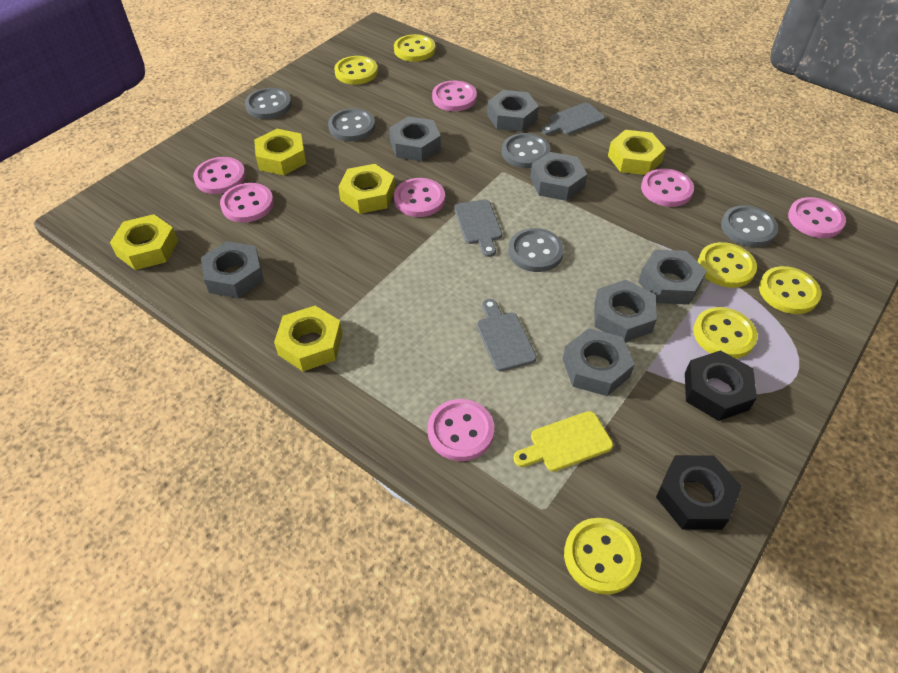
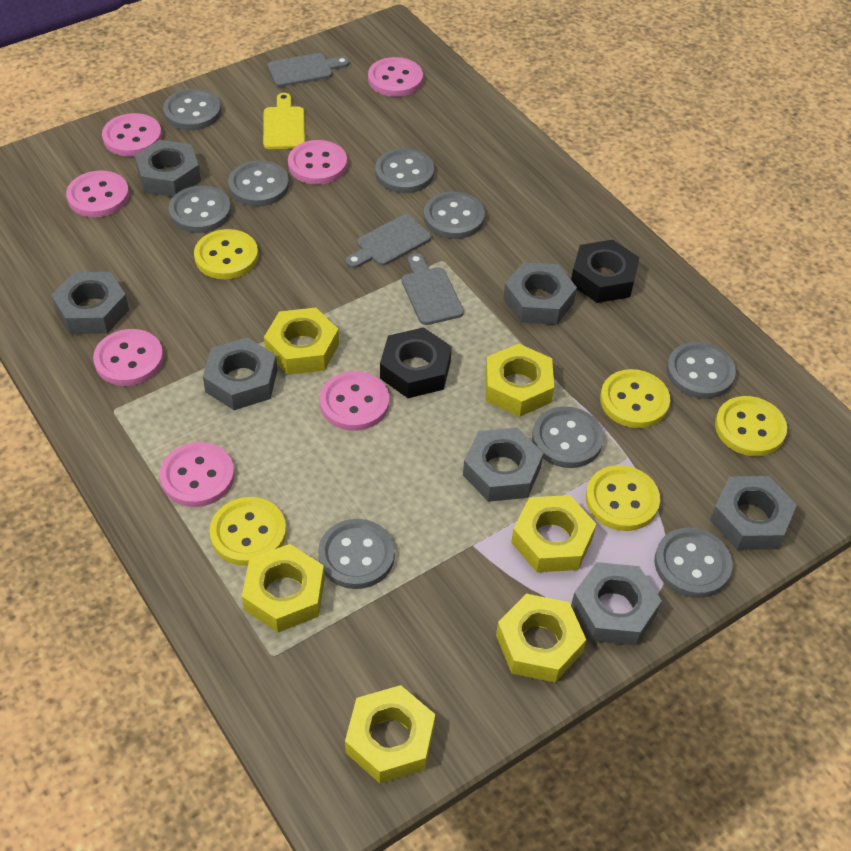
grey button: 5 -> 9
yellow button: 6 -> 5
yellow nut: 5 -> 6

